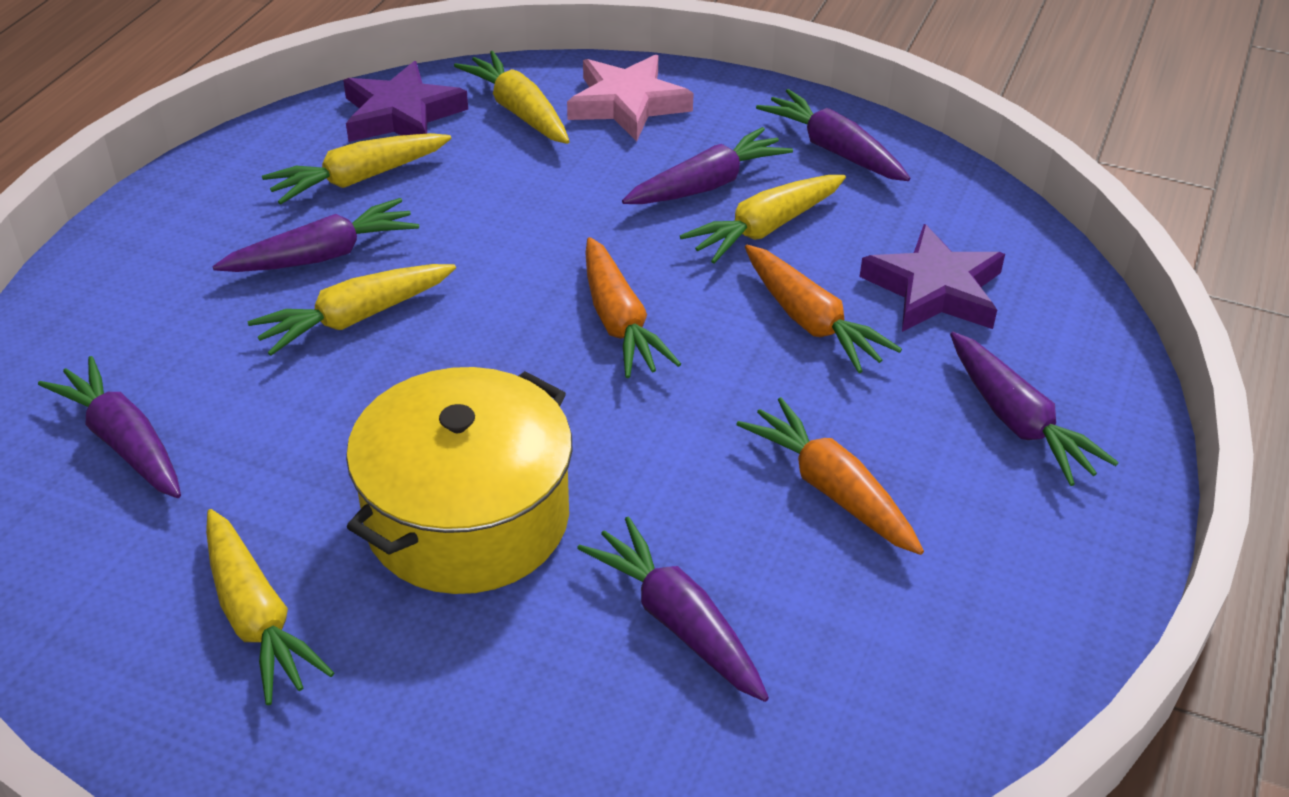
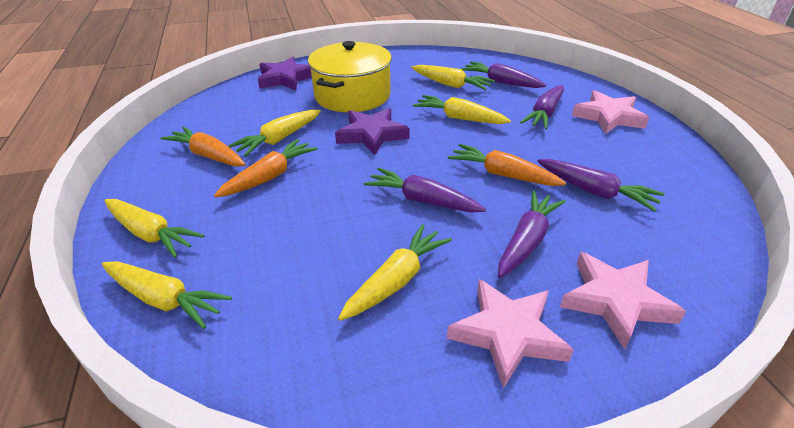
pink star: 1 -> 3
purple carrot: 6 -> 5
yellow carrot: 5 -> 6

